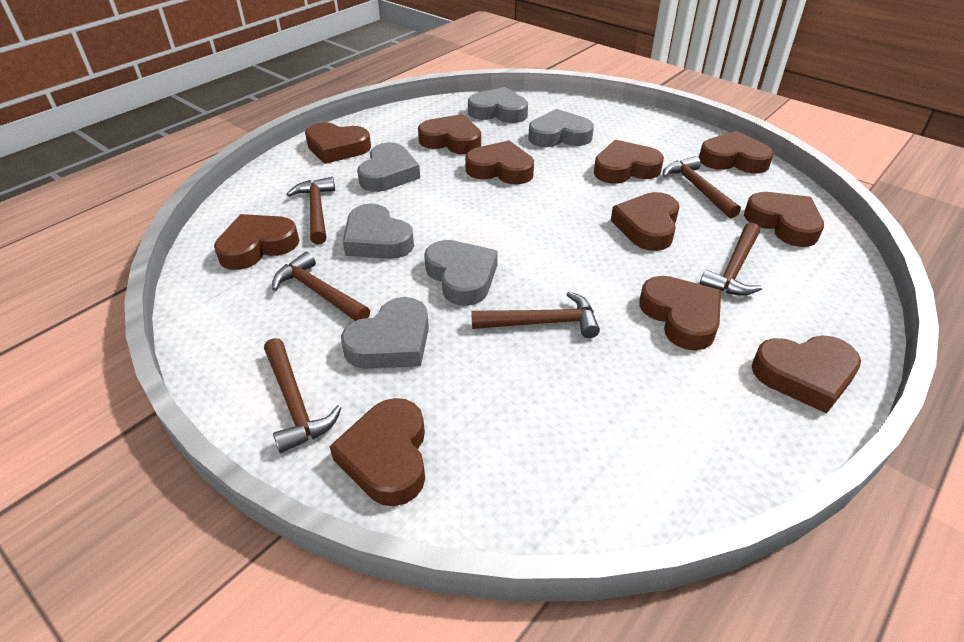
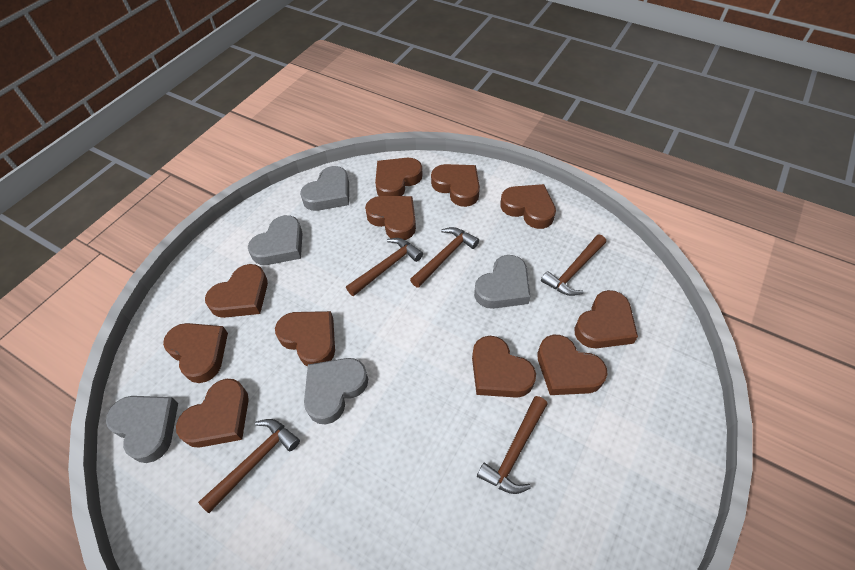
brown hammer: 6 -> 5
grey heart: 6 -> 5

